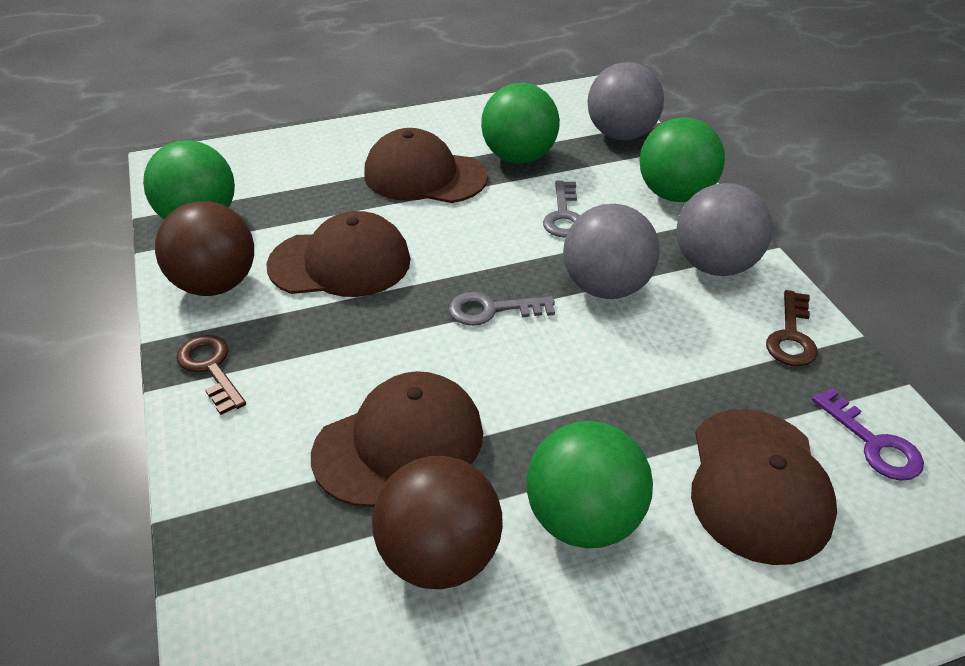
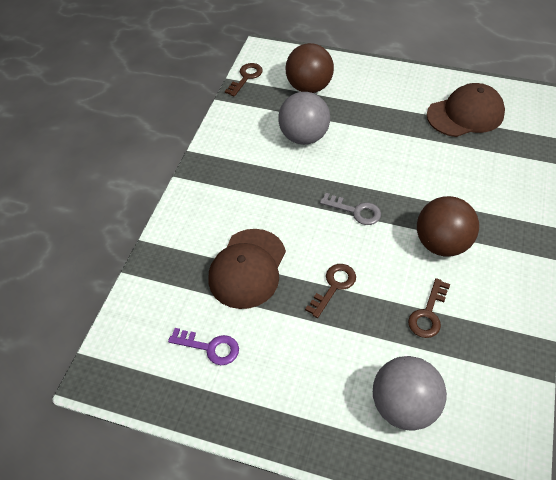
brown cap: 4 -> 2
brown key: 2 -> 3
green ball: 4 -> 0
grey ball: 3 -> 2
grey key: 2 -> 1

